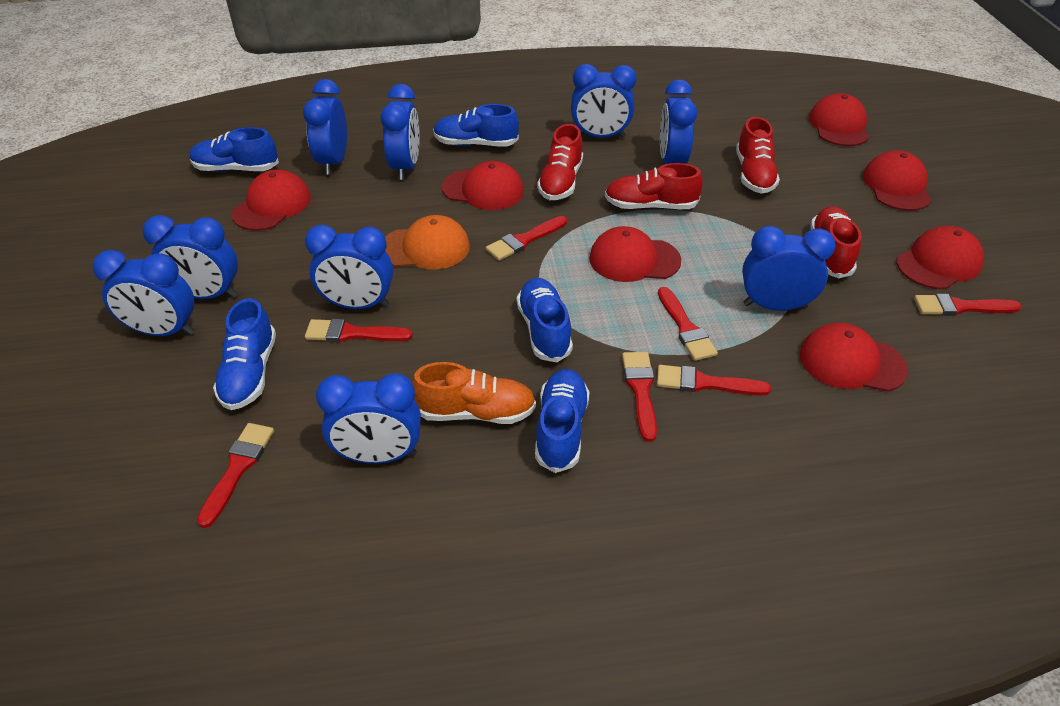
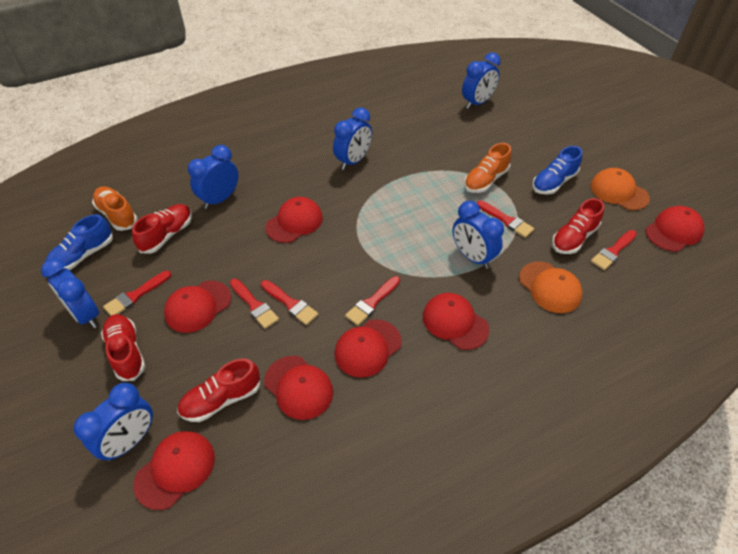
blue clock: 9 -> 6
blue shoe: 5 -> 2
orange cap: 1 -> 2
orange shoe: 1 -> 2
red brush: 7 -> 6

